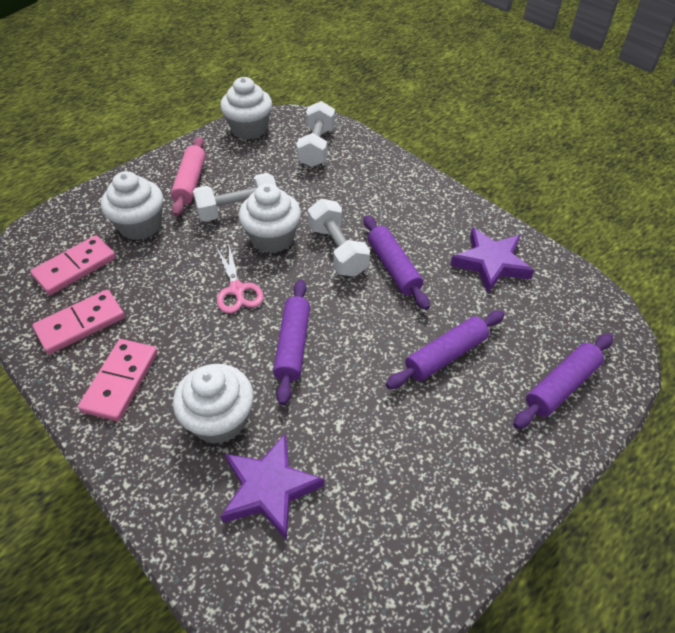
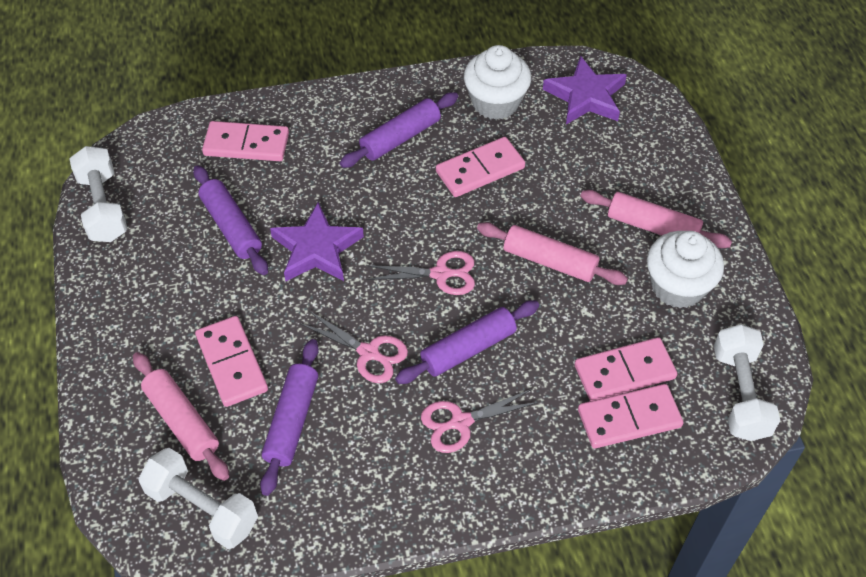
pink domino: 3 -> 5
pink rolling pin: 1 -> 3
pink scissors: 1 -> 3
white cupcake: 4 -> 2

